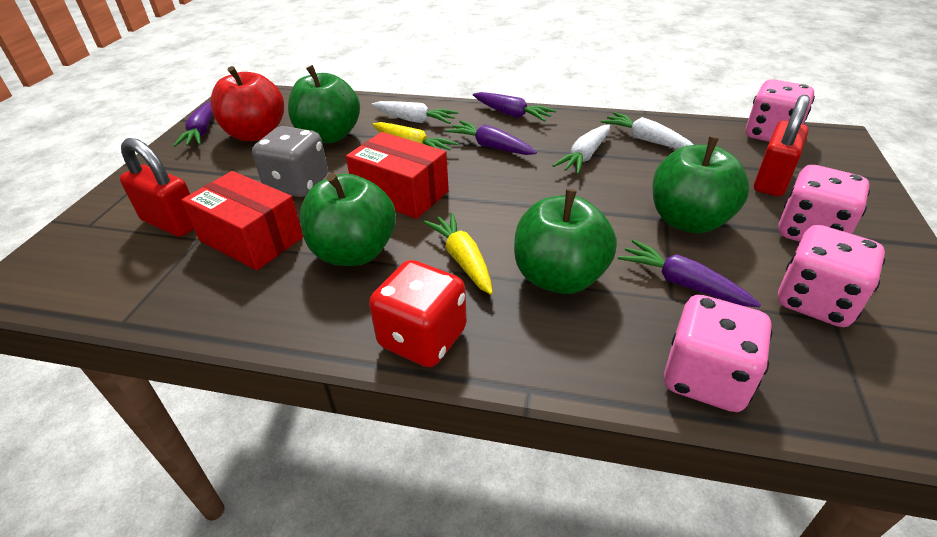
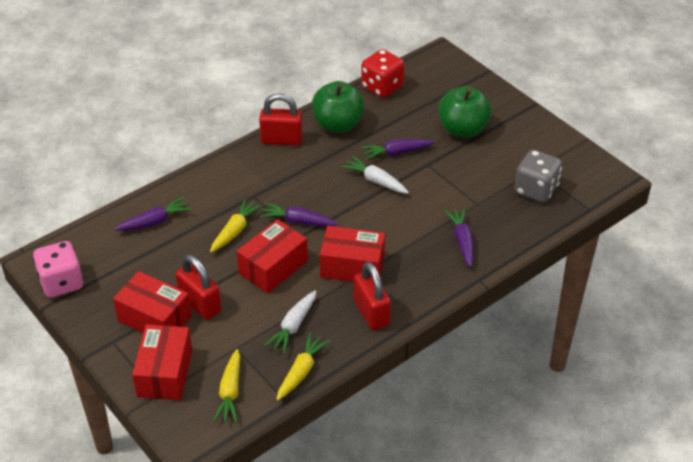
green apple: 4 -> 2
pink dice: 4 -> 1
red apple: 1 -> 0
red box: 2 -> 4
red padlock: 2 -> 3
white carrot: 3 -> 2
yellow carrot: 2 -> 3

